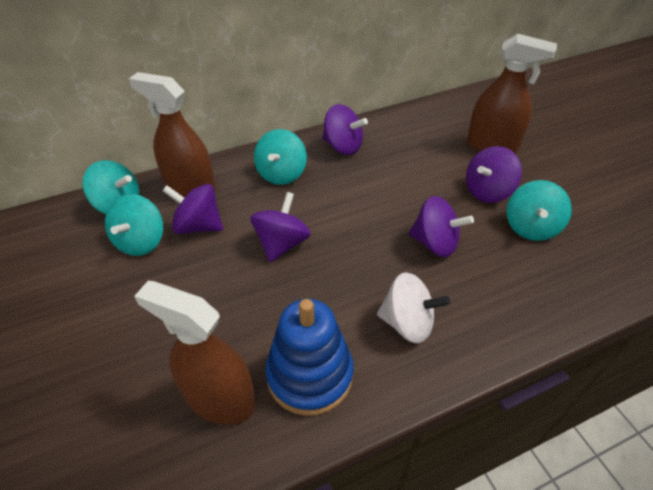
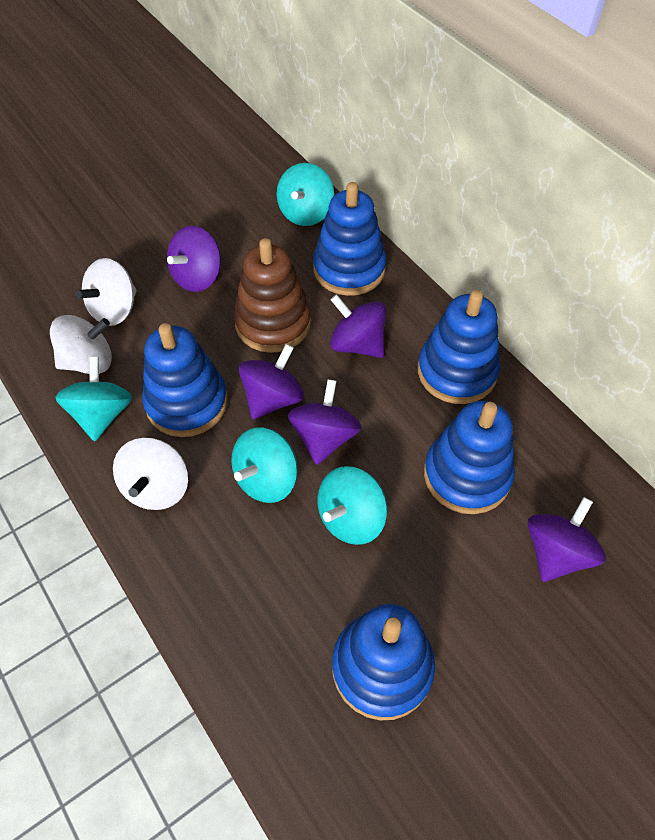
blue stacking toy: 1 -> 5
brown spray bottle: 3 -> 0
brown stacking toy: 0 -> 1
white spinning top: 1 -> 3

